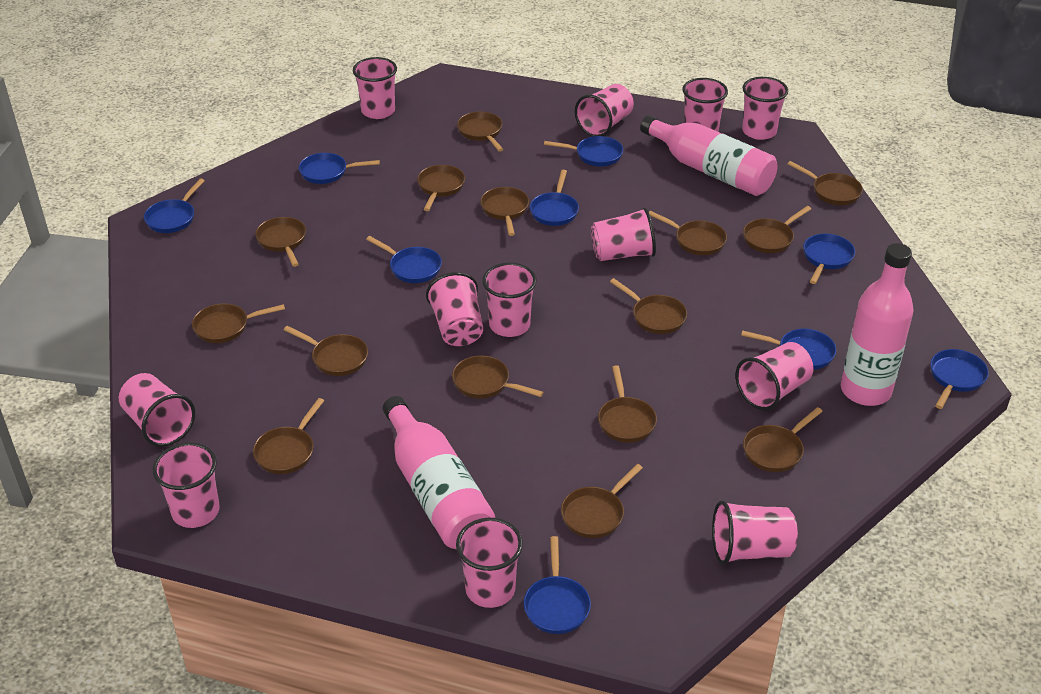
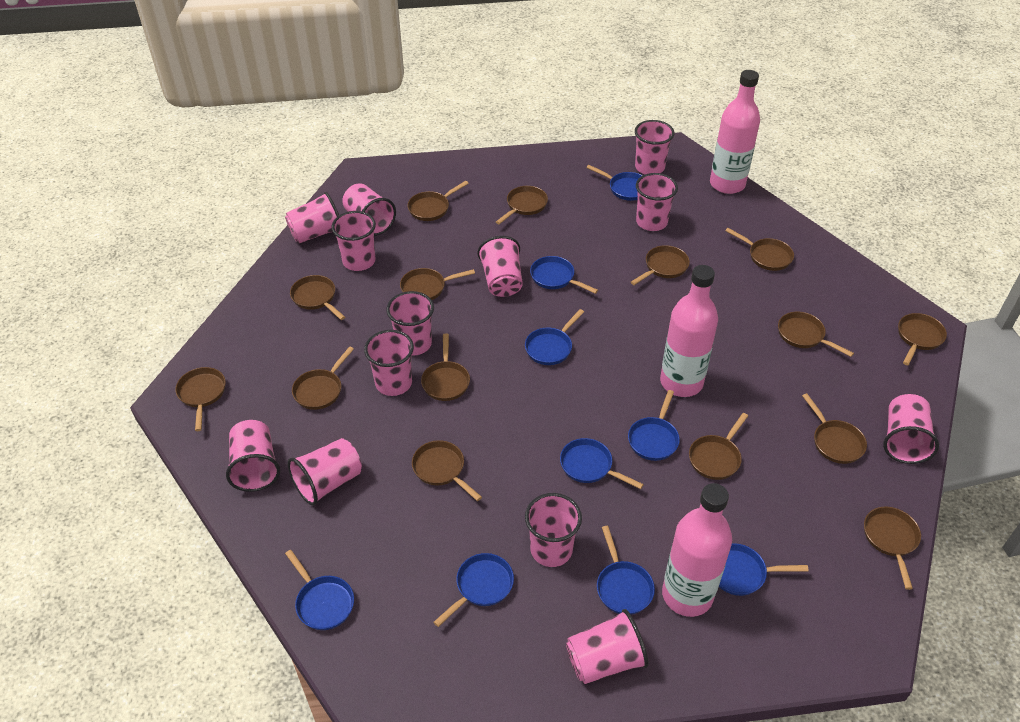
pink cup: 12 -> 13

